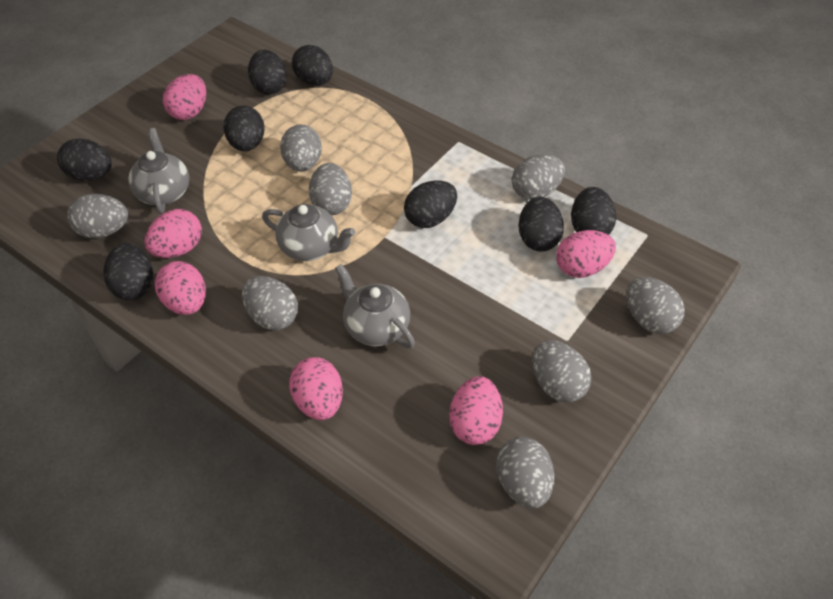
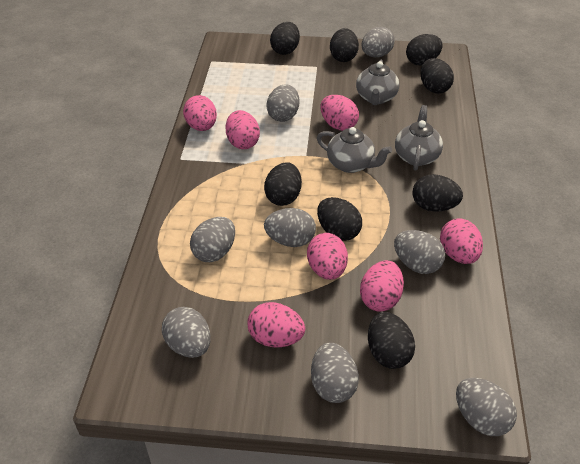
pink egg: 6 -> 7

